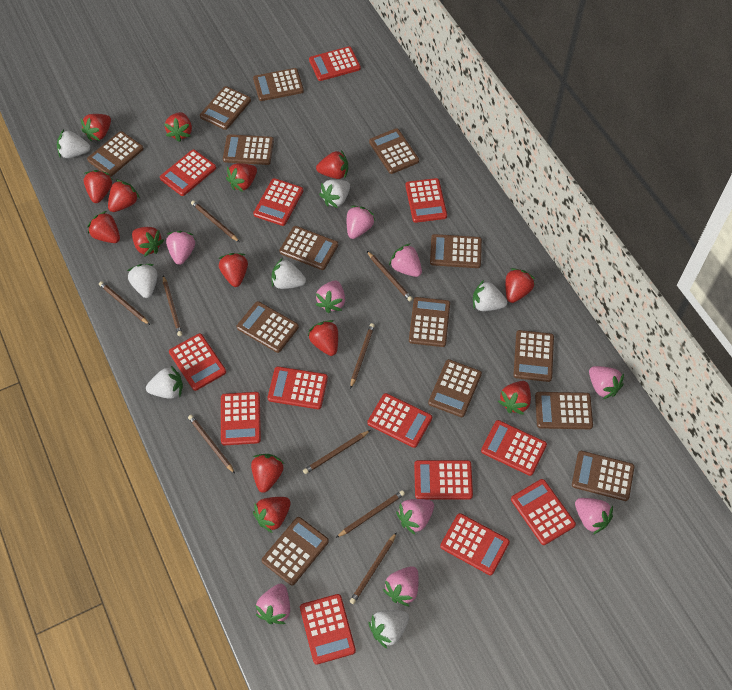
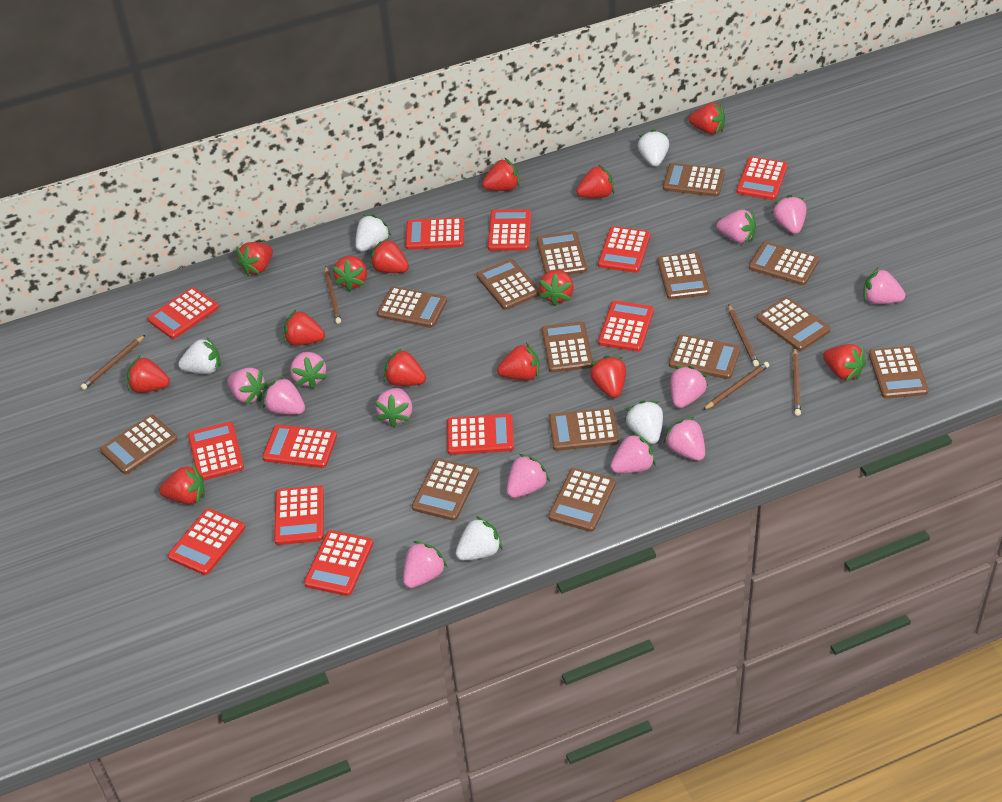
brown pencil: 9 -> 5
pink strawberry: 9 -> 12
red calculator: 13 -> 12
white strawberry: 7 -> 5

